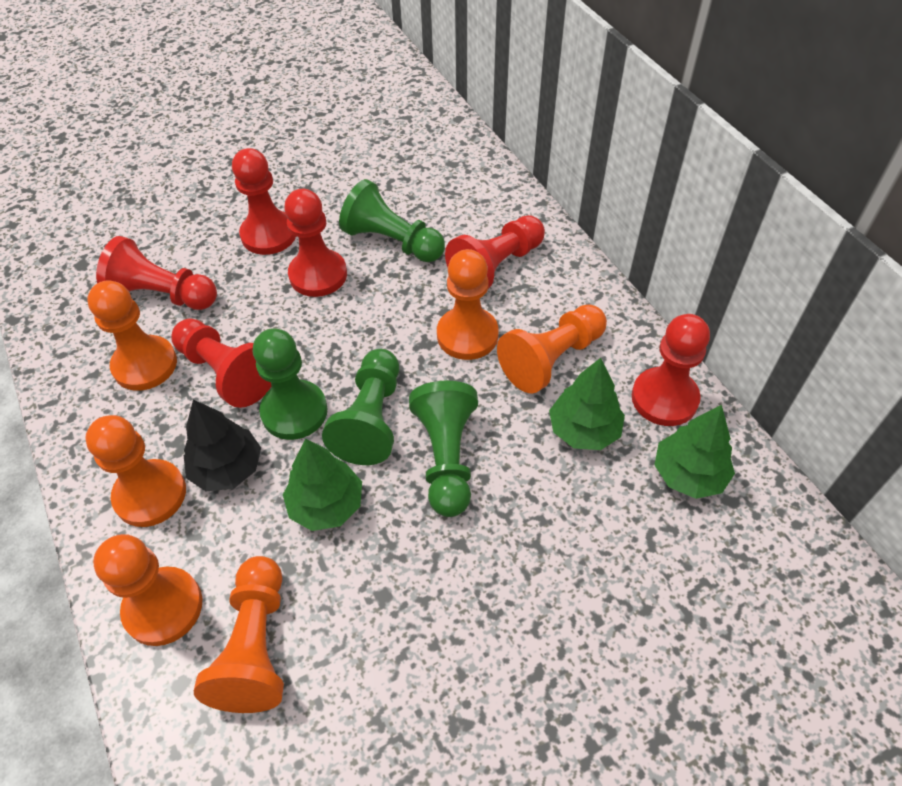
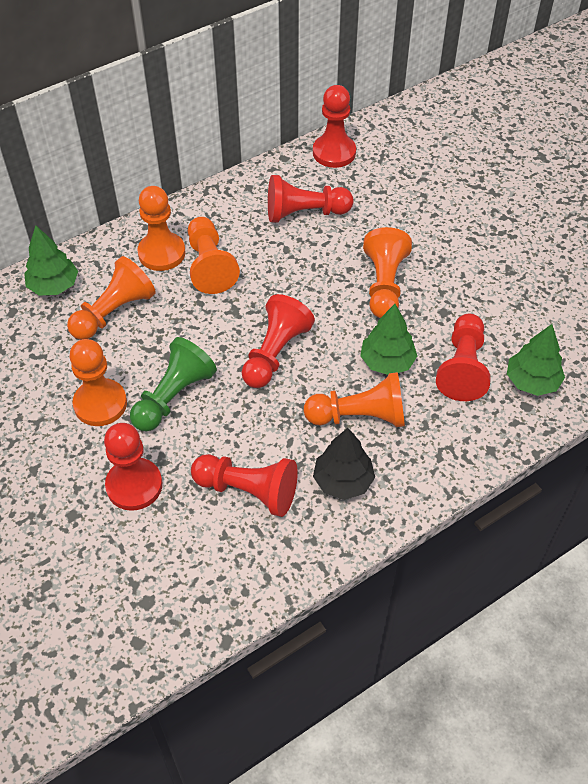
green pawn: 4 -> 1

